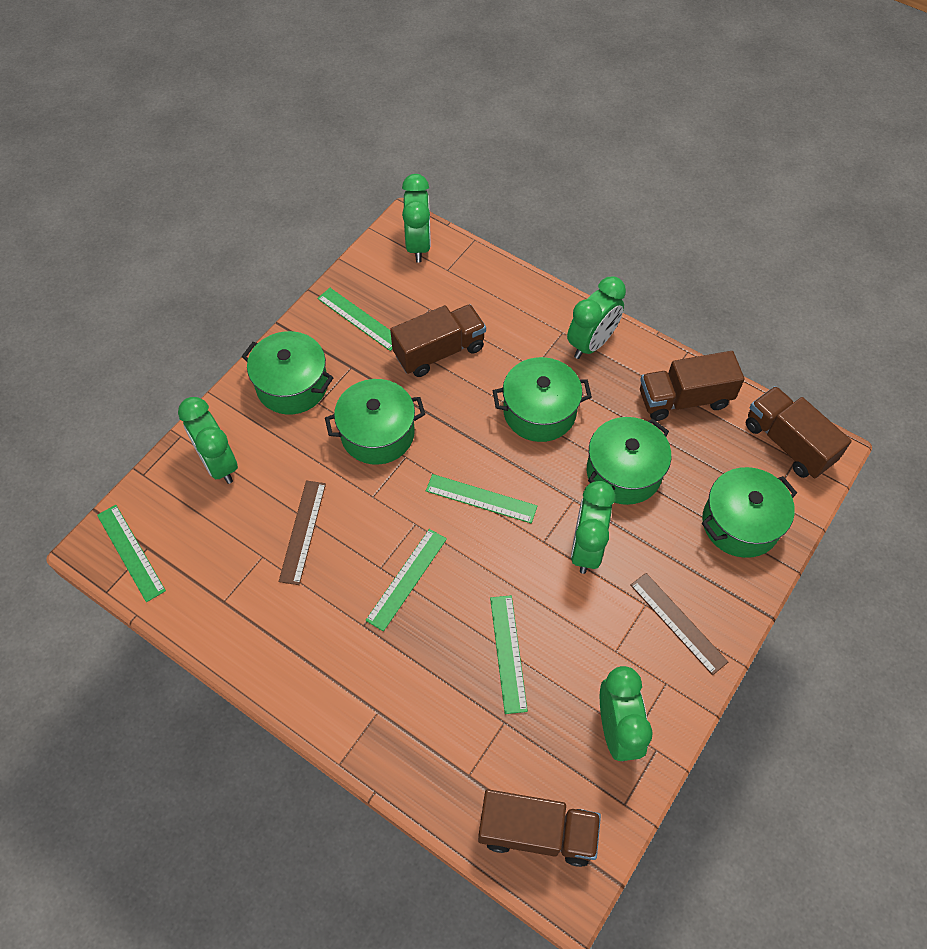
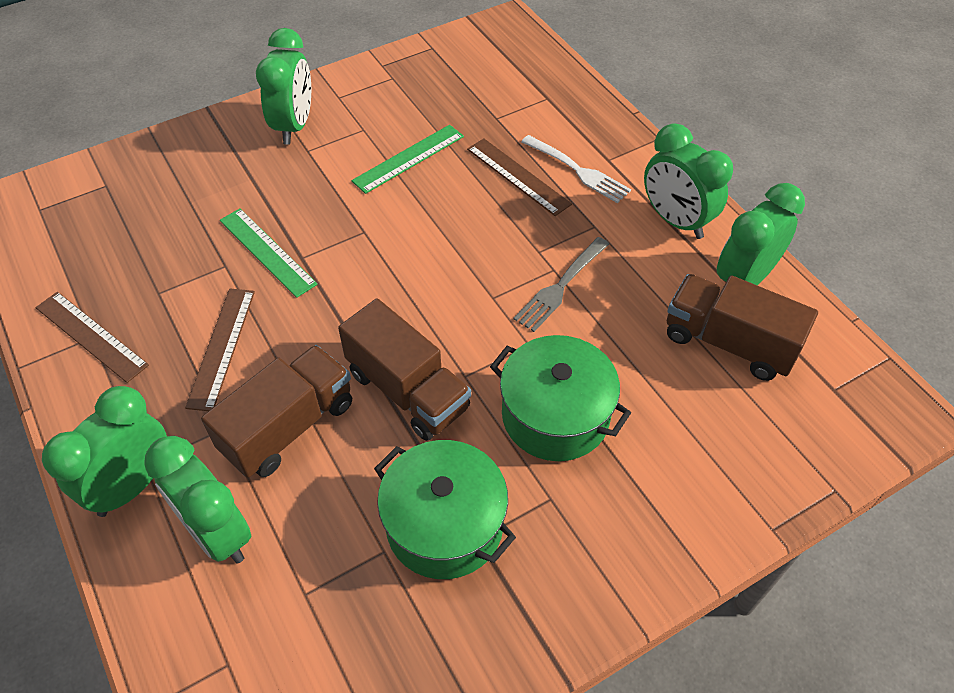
brown ruler: 2 -> 3
brown truck: 4 -> 3
green pot: 5 -> 2
green ruler: 5 -> 2
grey fork: 0 -> 1
white fork: 0 -> 1

